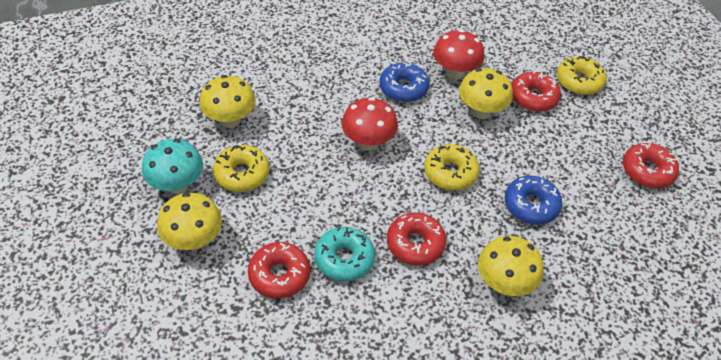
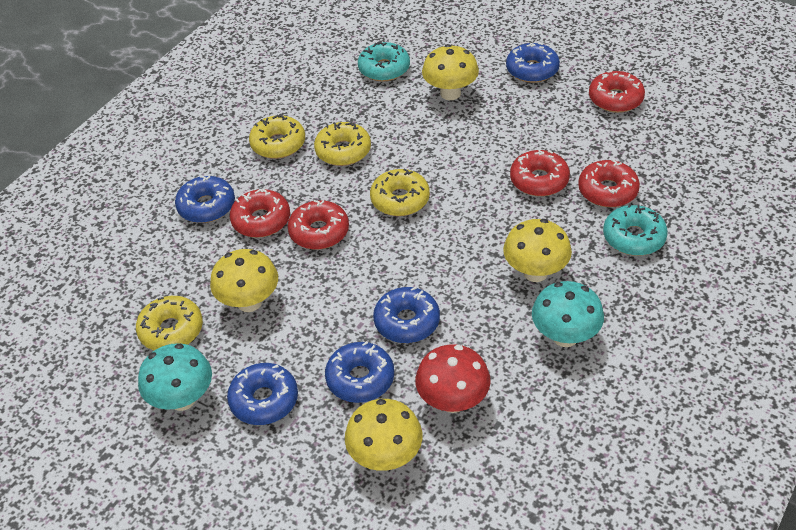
blue donut: 2 -> 5
red donut: 4 -> 5
red mushroom: 2 -> 1
turquoise donut: 1 -> 2
turquoise mushroom: 1 -> 2
yellow donut: 3 -> 4

